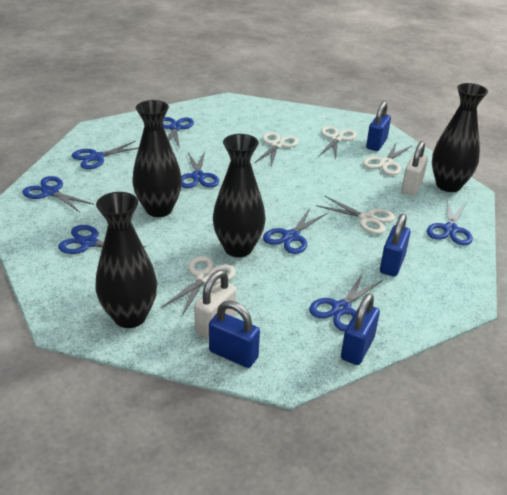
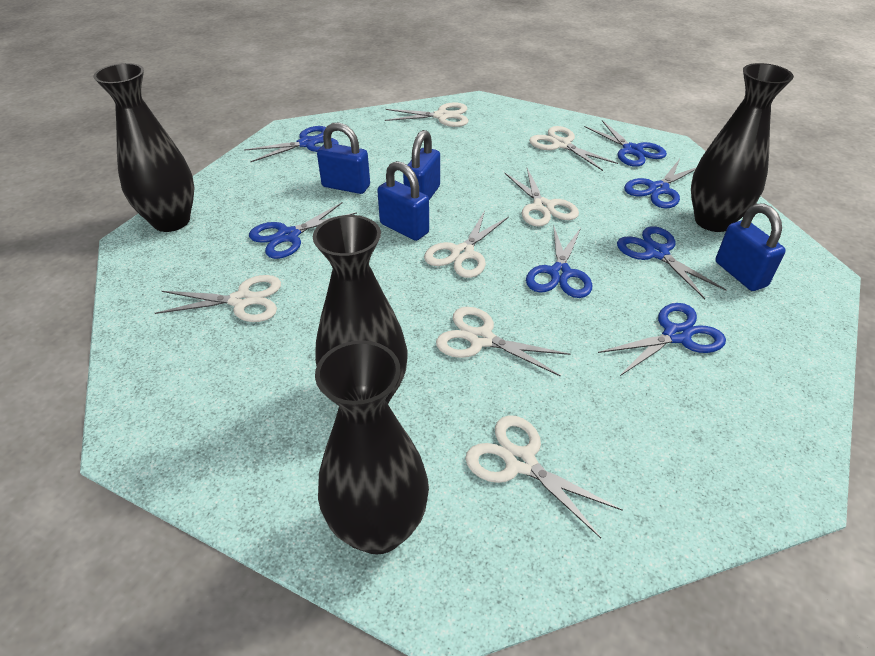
blue scissors: 8 -> 7
white padlock: 2 -> 0
white scissors: 5 -> 7

